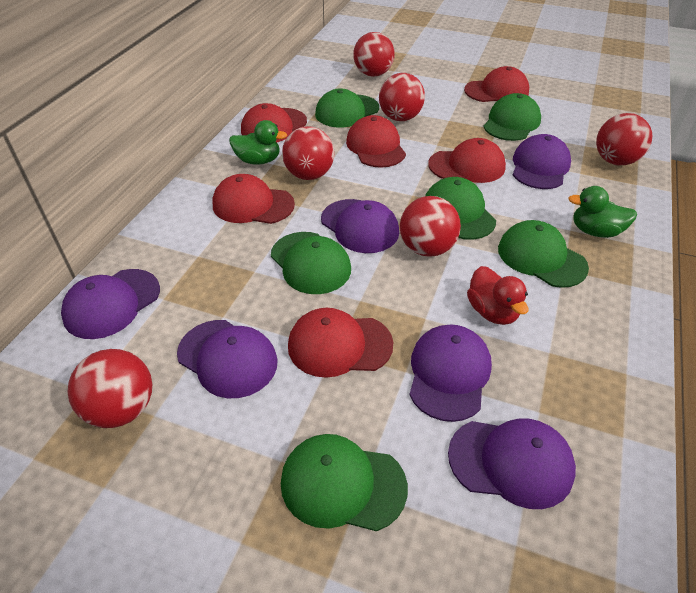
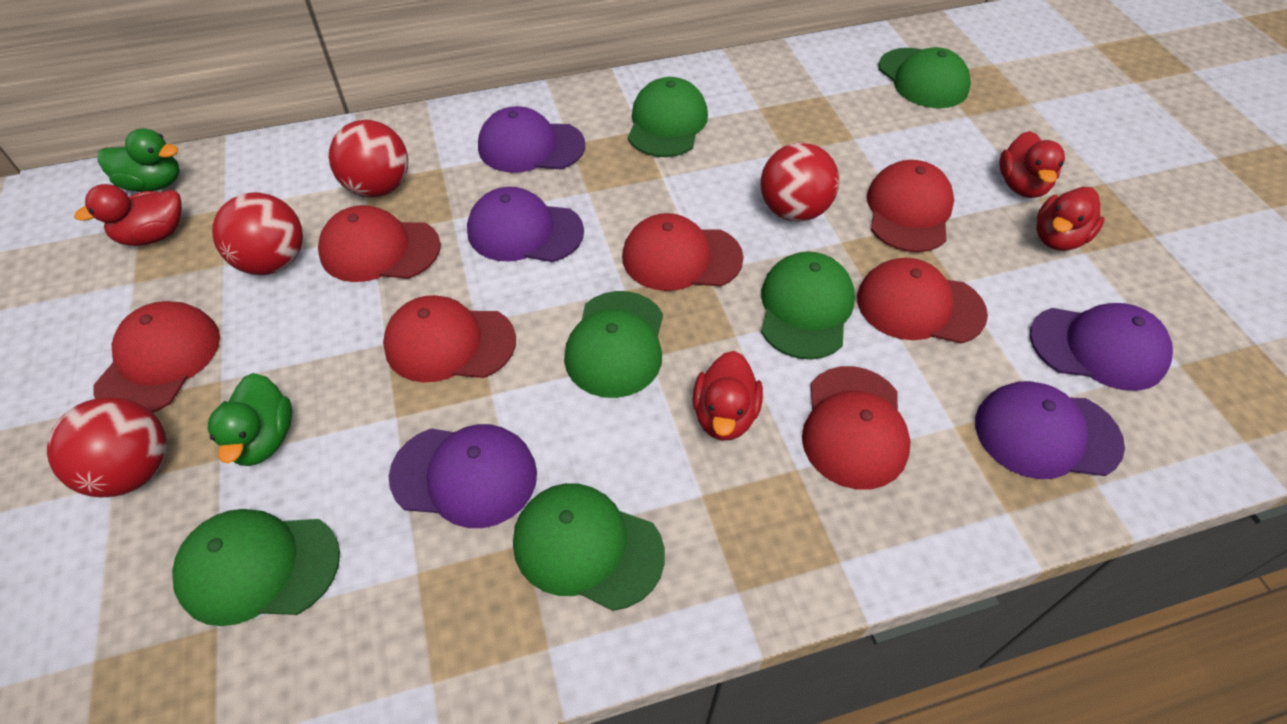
purple cap: 6 -> 5
red ball: 6 -> 4
red cap: 6 -> 7
red duck: 1 -> 4

